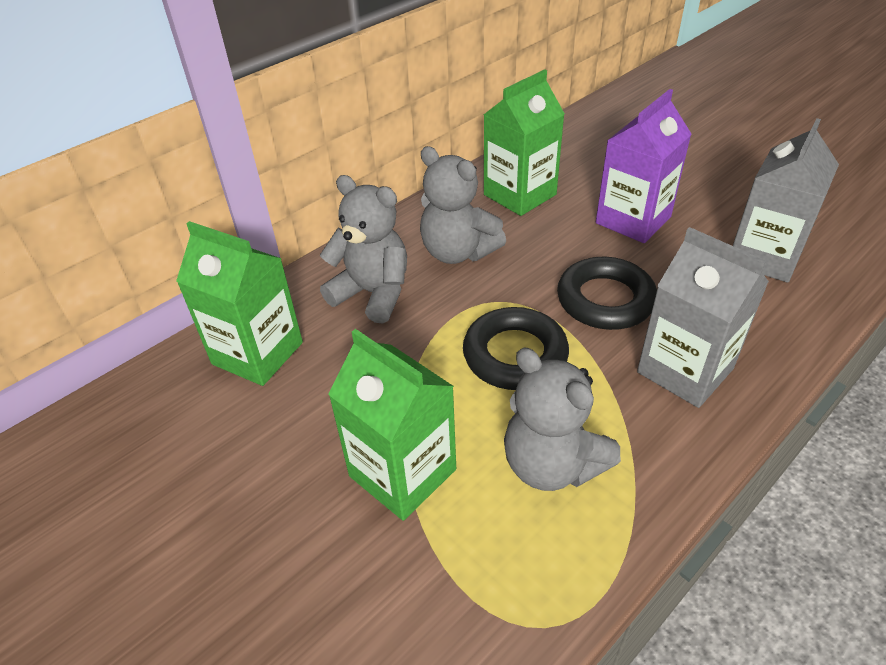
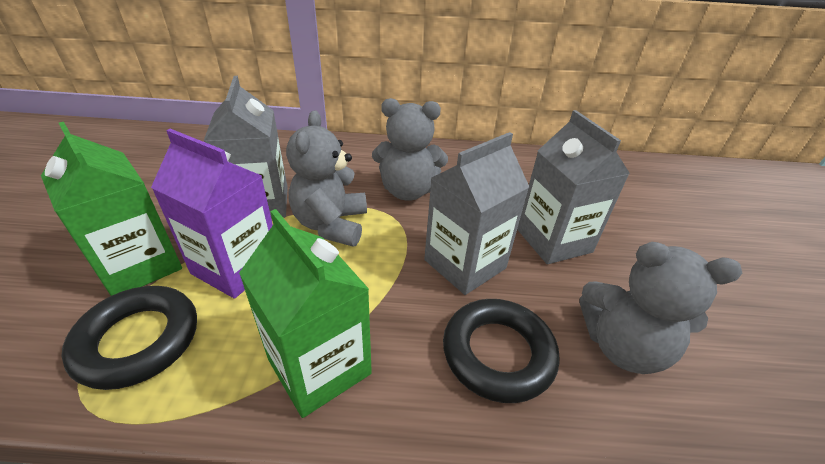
green carton: 3 -> 2
grey carton: 2 -> 3

